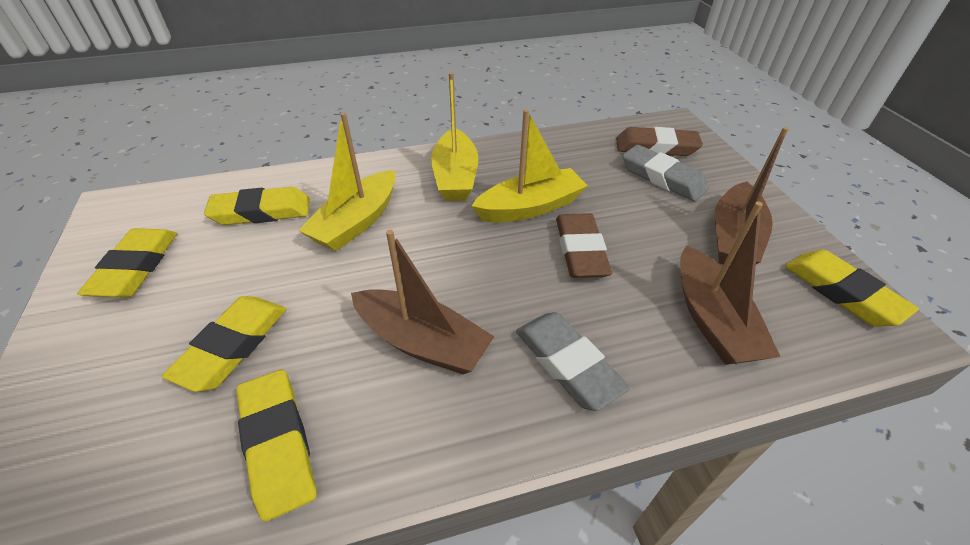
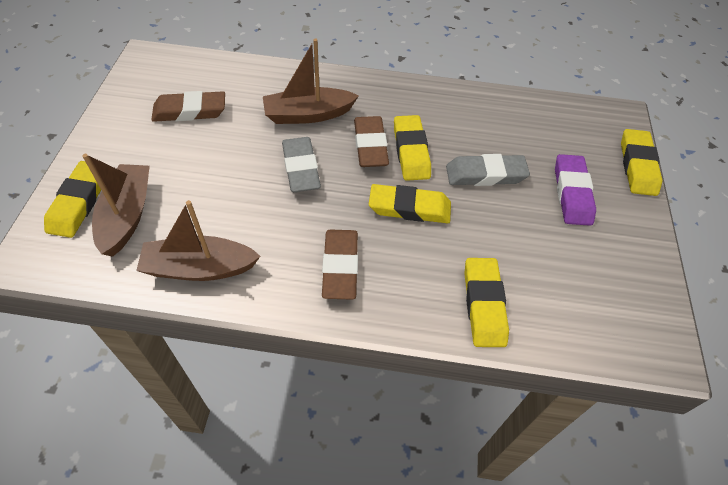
brown eraser: 2 -> 3
purple eraser: 0 -> 1
yellow boat: 3 -> 0

